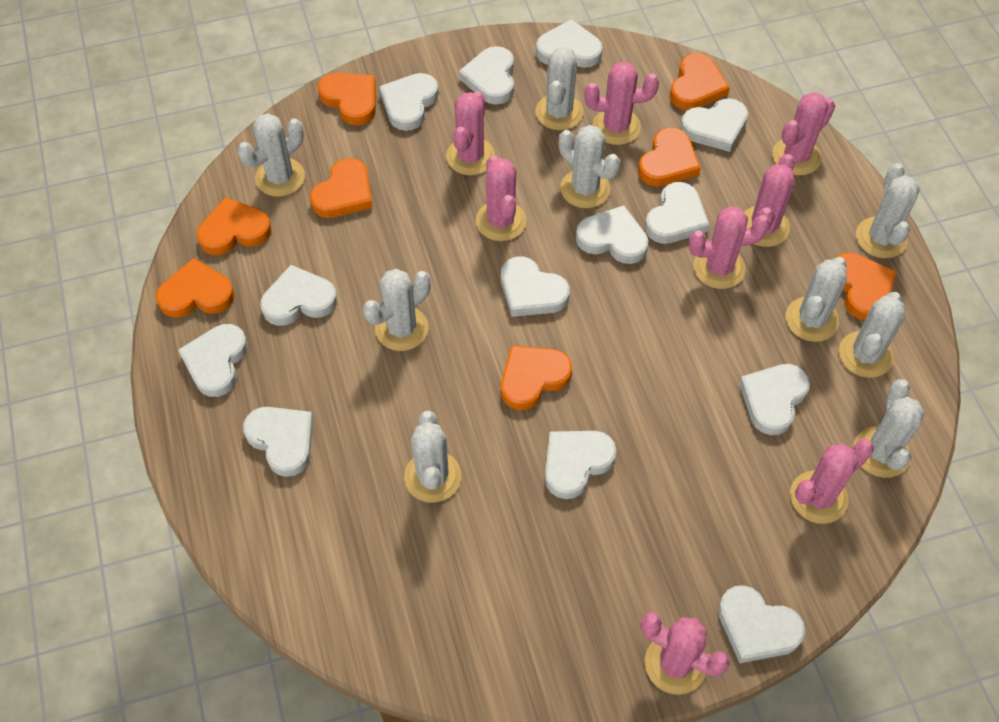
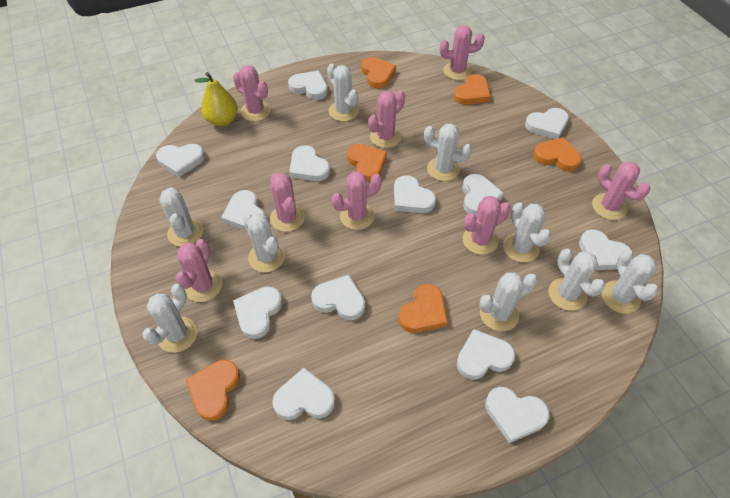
orange heart: 8 -> 6
yellow pear: 0 -> 1

